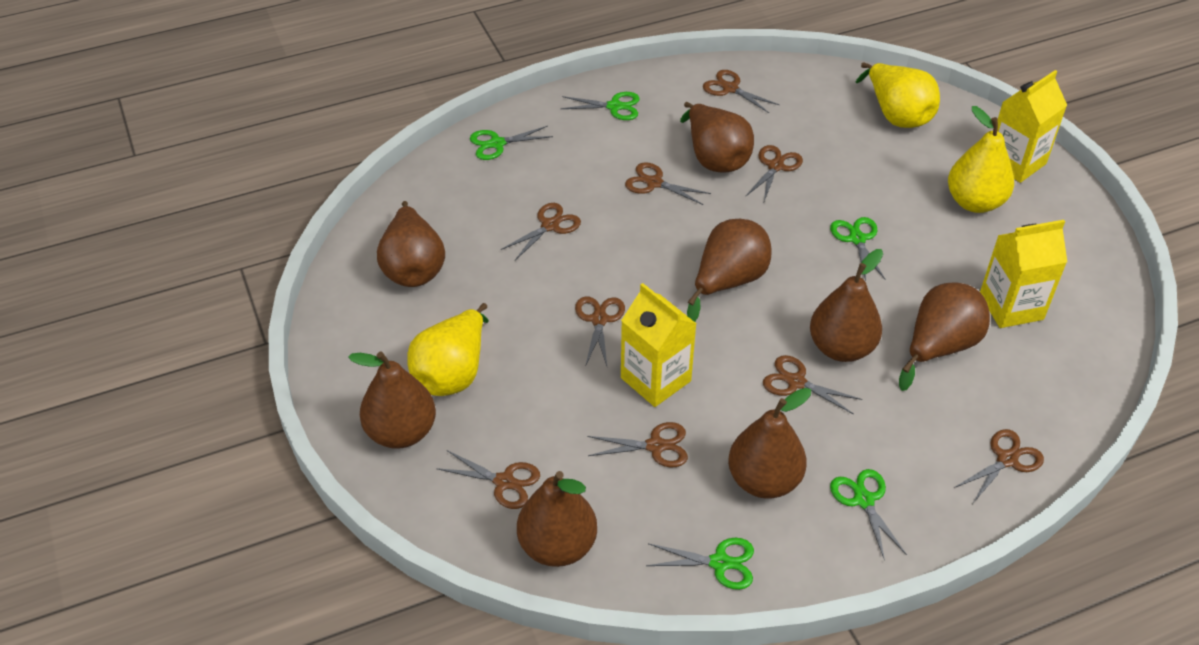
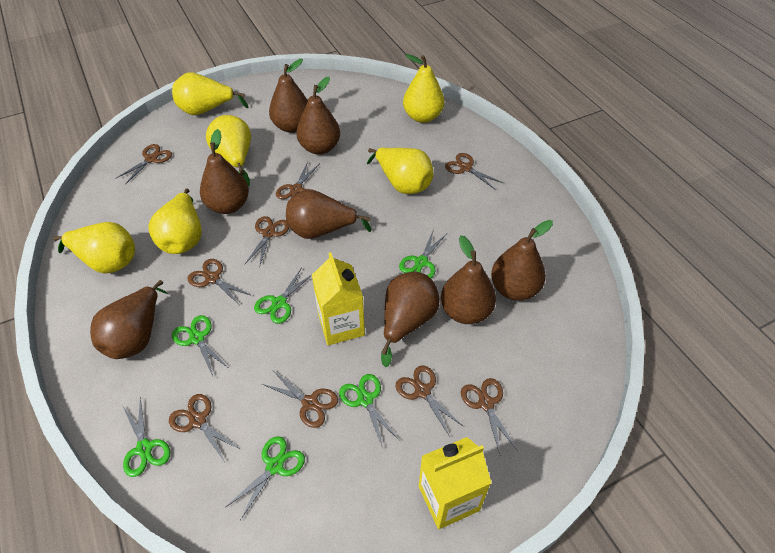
green scissors: 5 -> 6
yellow carton: 3 -> 2
yellow pear: 3 -> 6

